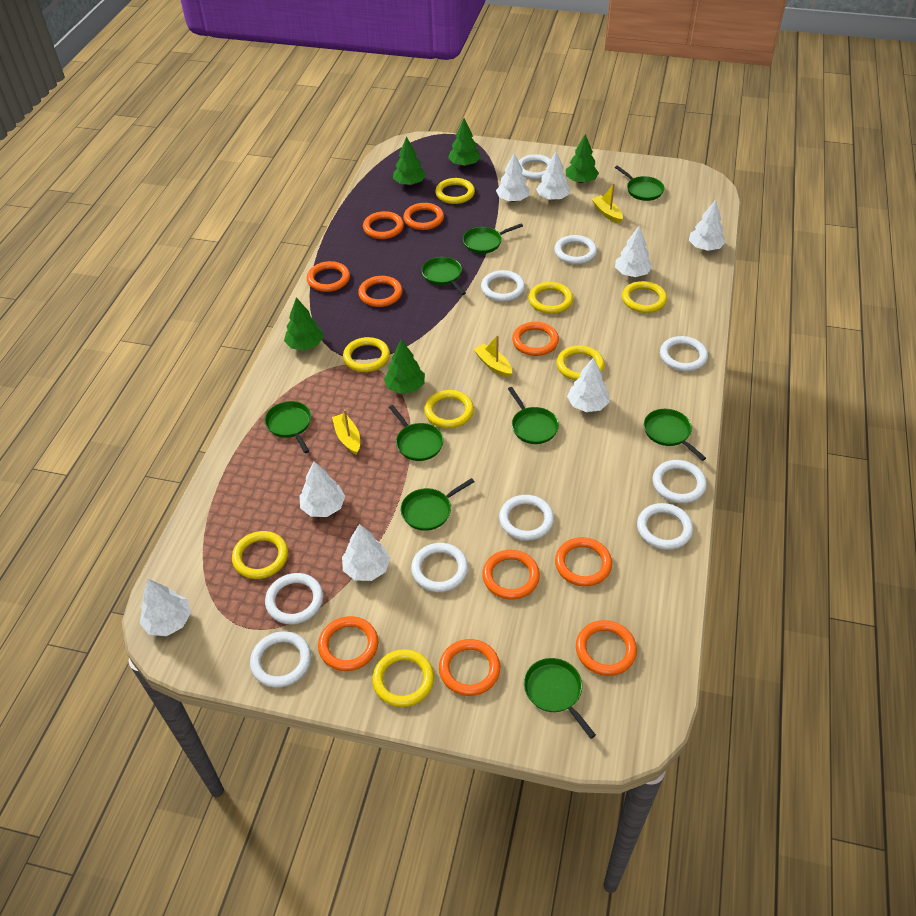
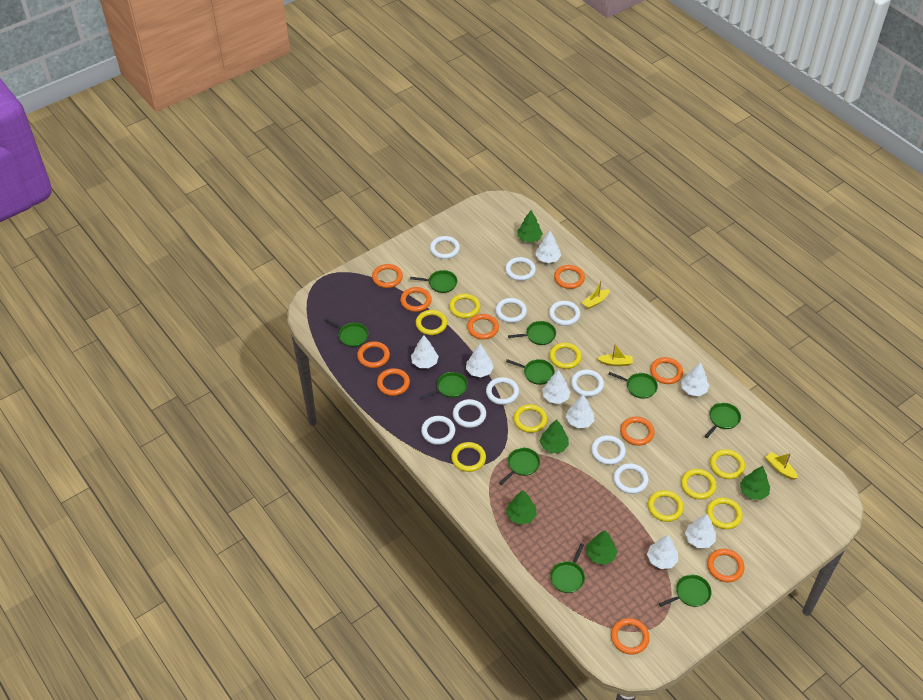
green pan: 9 -> 10
yellow ring: 8 -> 9

